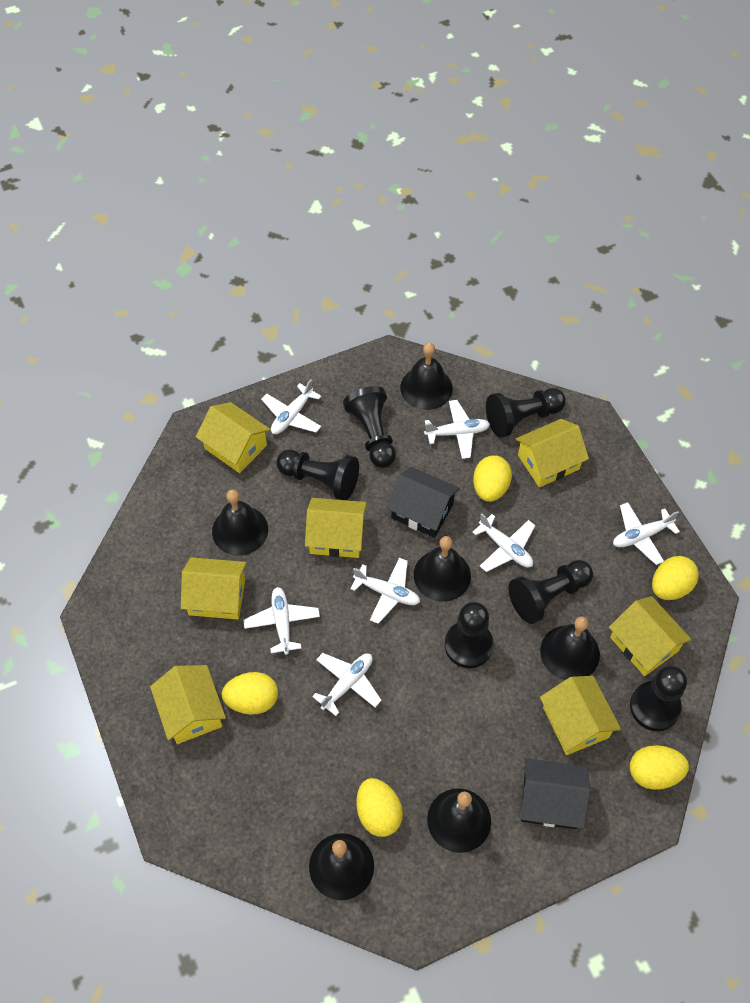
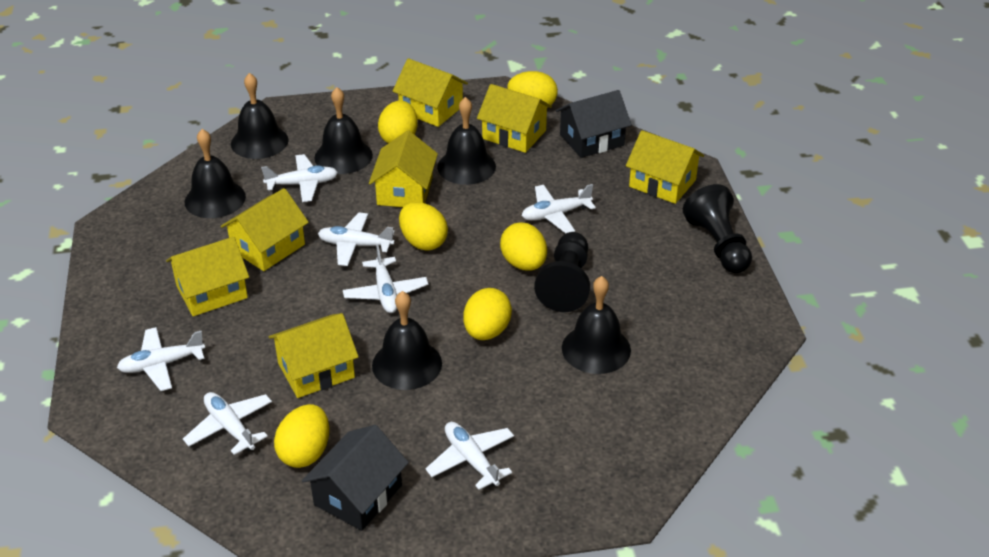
black pawn: 6 -> 2
yellow egg: 5 -> 6

